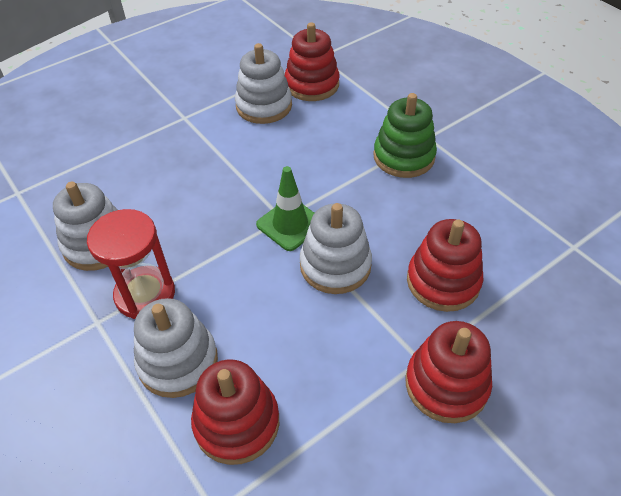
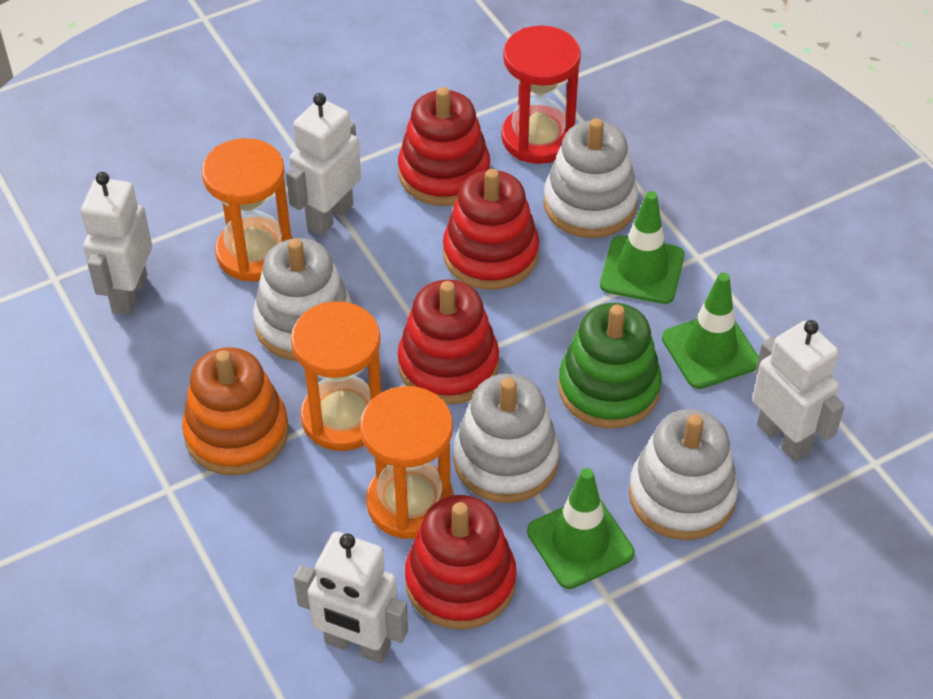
green traffic cone: 1 -> 3
orange hourglass: 0 -> 3
orange stacking toy: 0 -> 1
white robot: 0 -> 4

